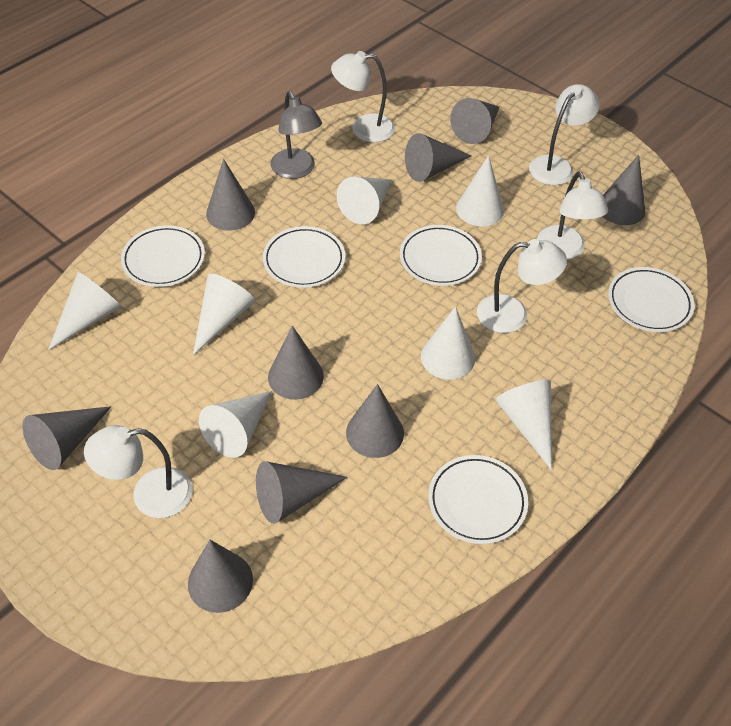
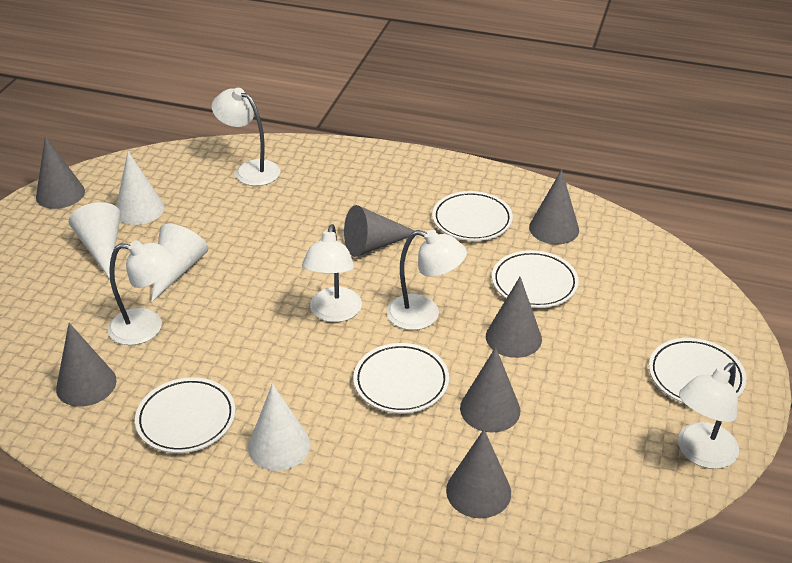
grey cone: 9 -> 7
grey lamp: 1 -> 0
white cone: 7 -> 4

